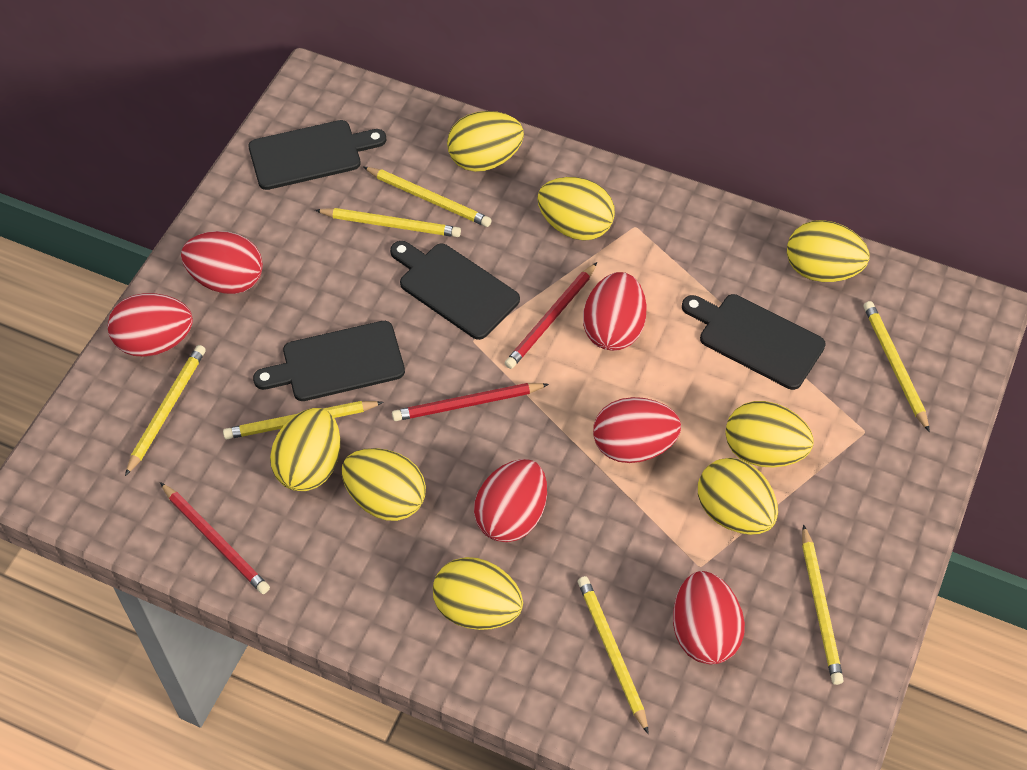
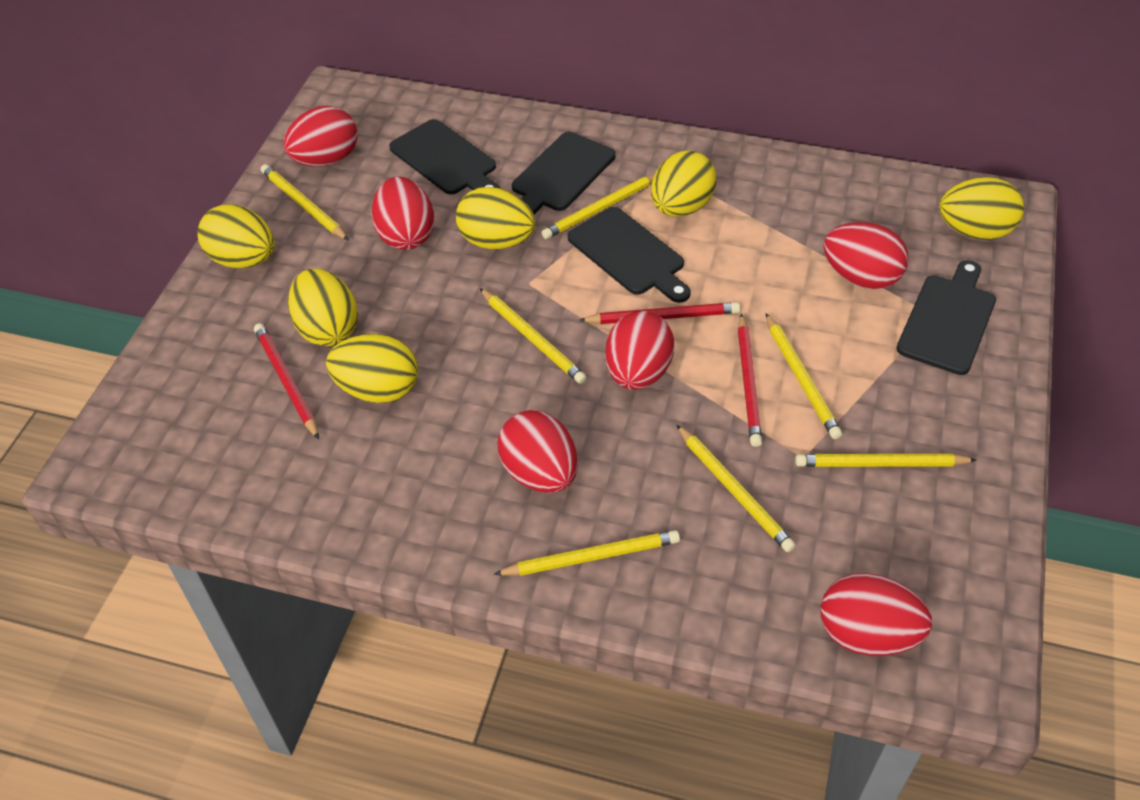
yellow egg: 8 -> 6

